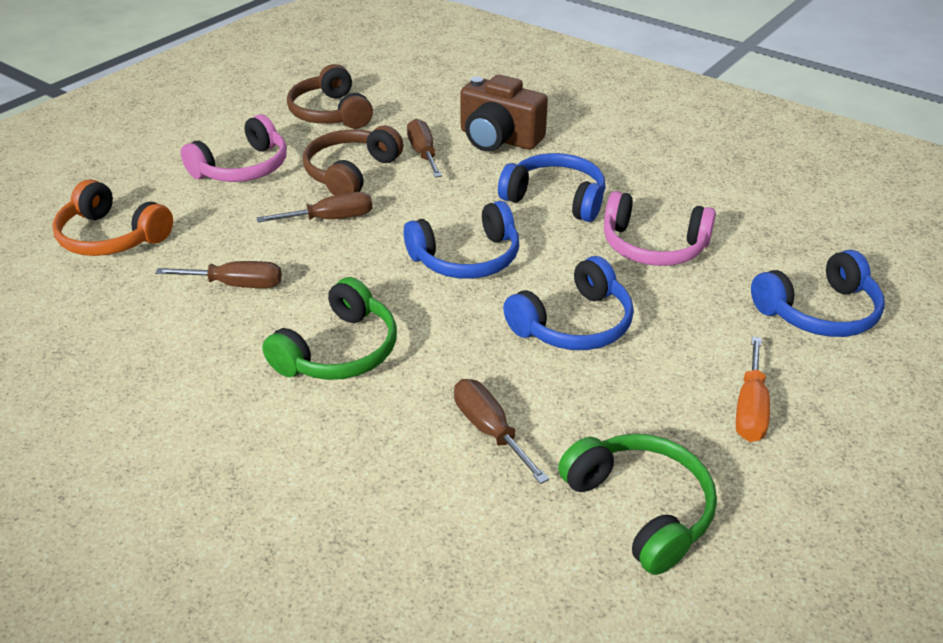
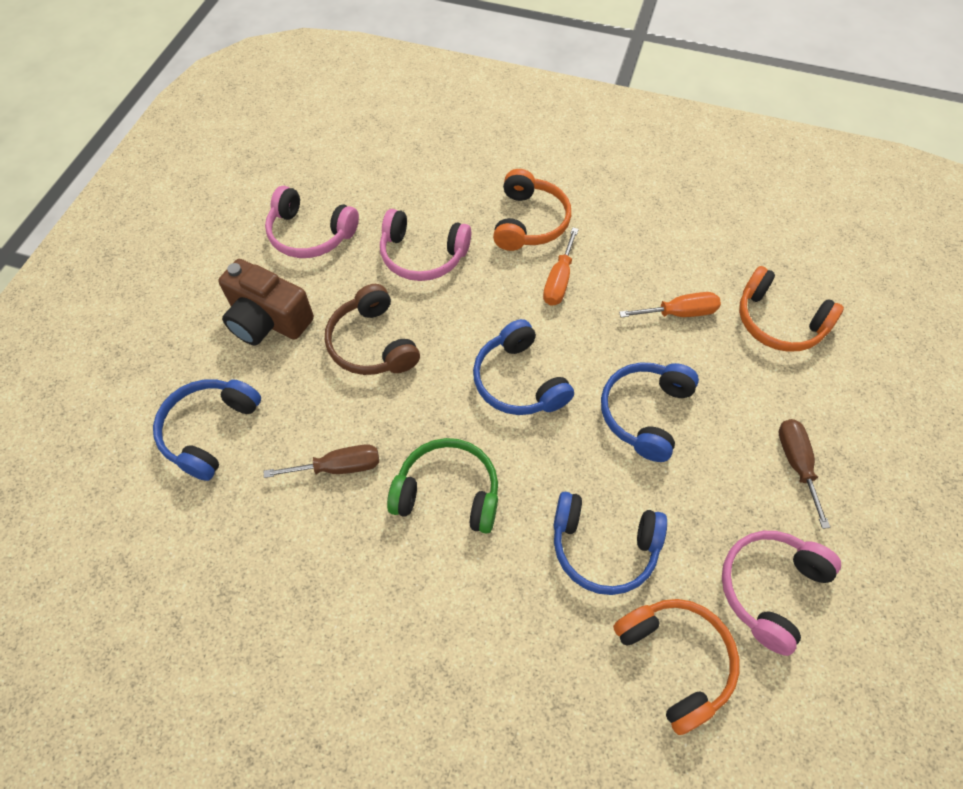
brown headphones: 2 -> 1
brown screwdriver: 4 -> 2
green headphones: 2 -> 1
orange headphones: 1 -> 3
orange screwdriver: 1 -> 2
pink headphones: 2 -> 3

